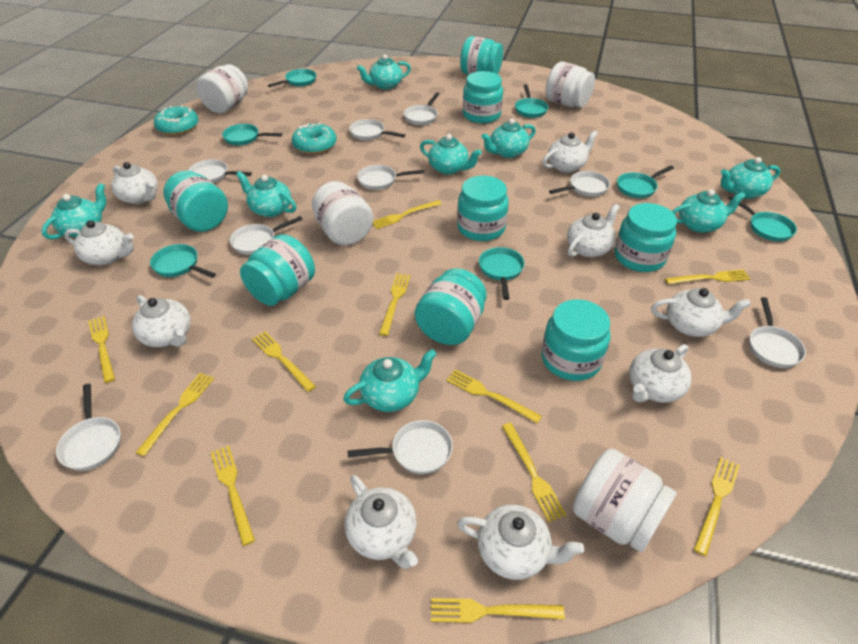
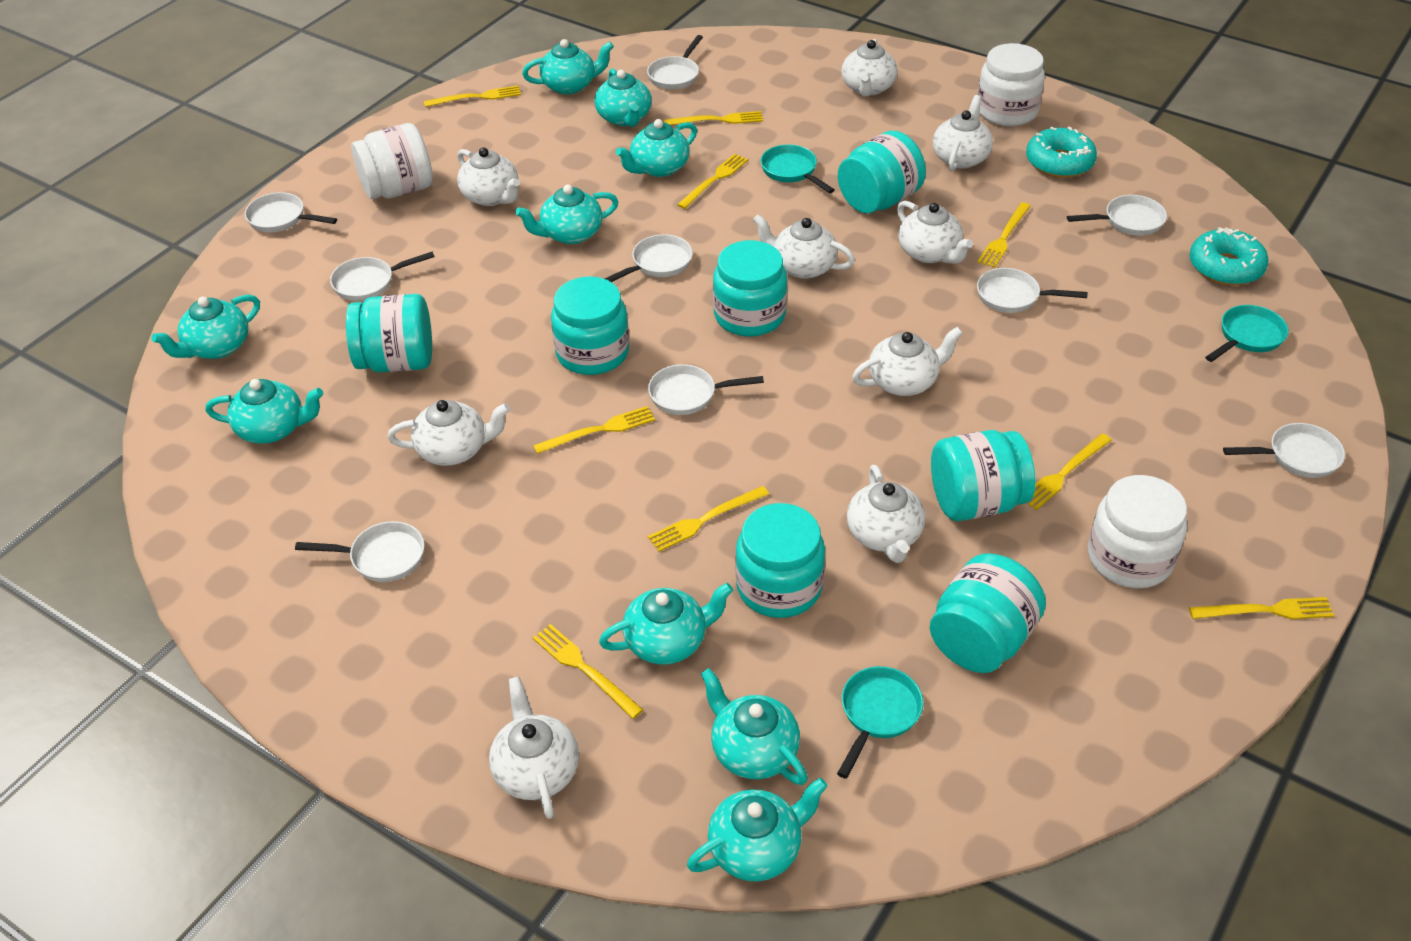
turquoise jar: 8 -> 7
turquoise pan: 7 -> 3
turquoise teapot: 8 -> 9
white jar: 4 -> 3
yellow fork: 11 -> 9

